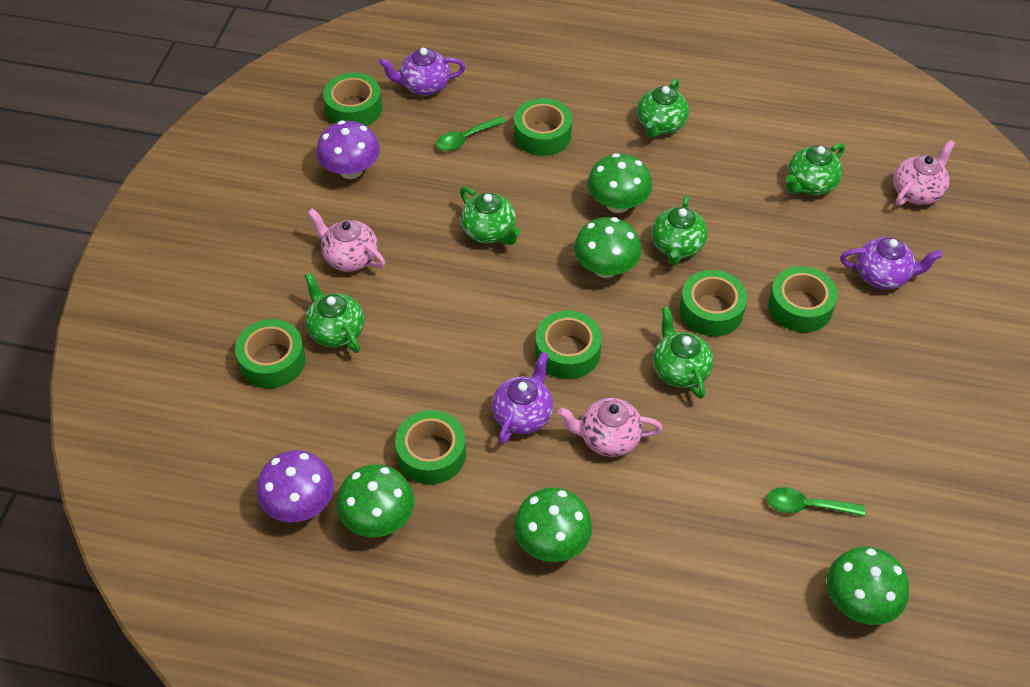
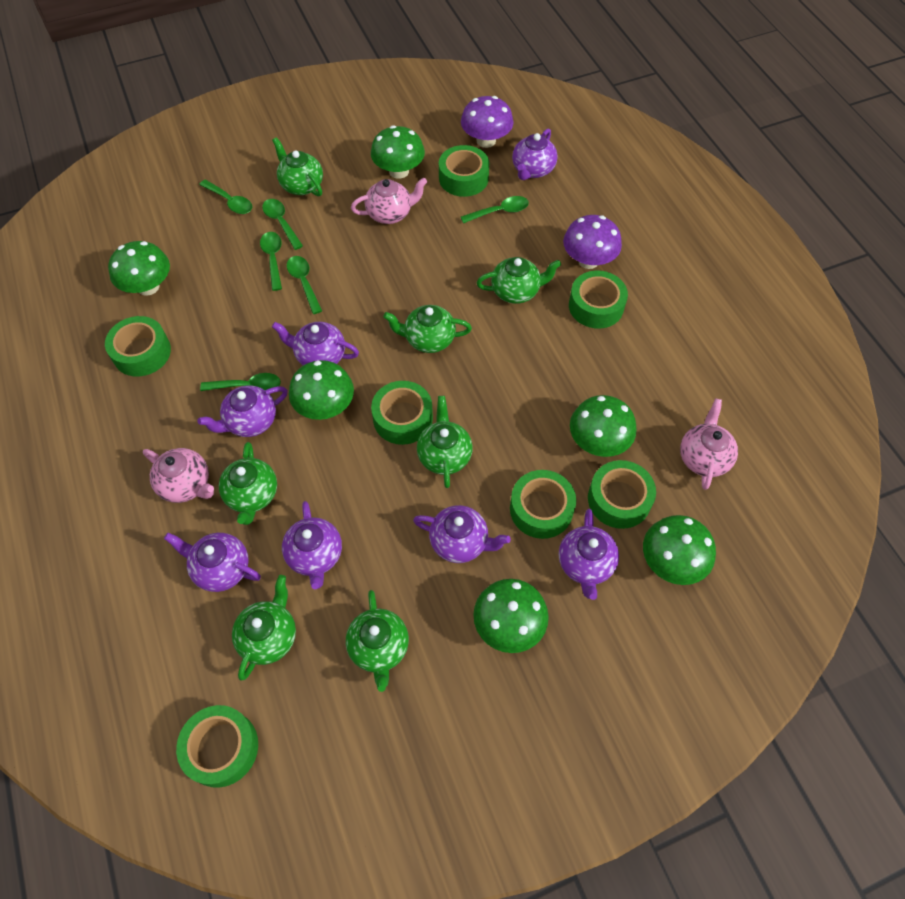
green mushroom: 5 -> 6
green spoon: 2 -> 6
green teapot: 6 -> 7
purple teapot: 3 -> 7

